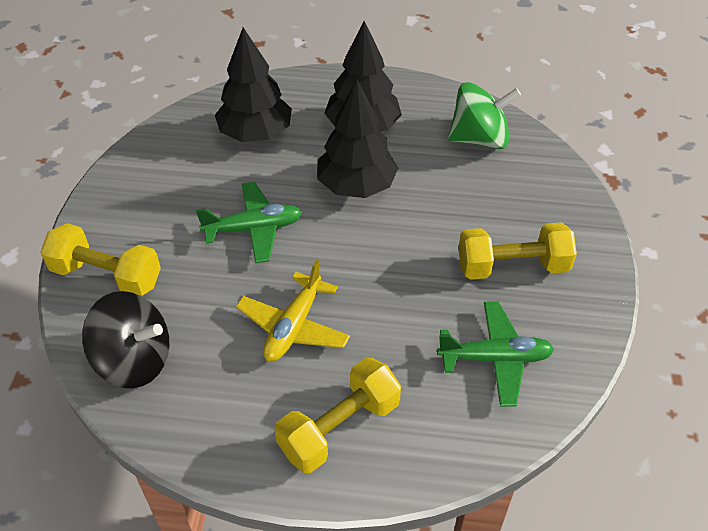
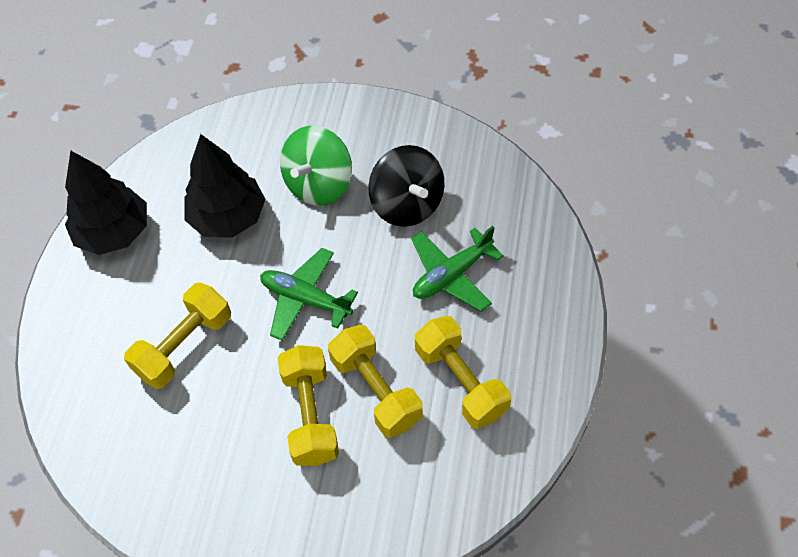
black tree: 3 -> 2
yellow dumbbell: 3 -> 4
yellow plane: 1 -> 0

